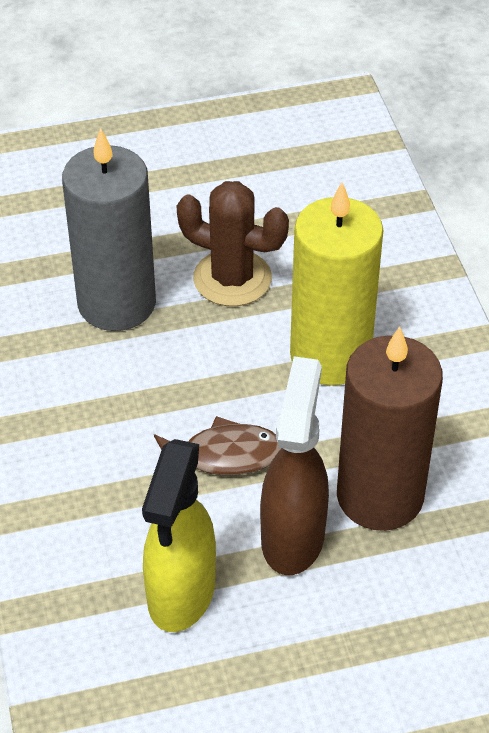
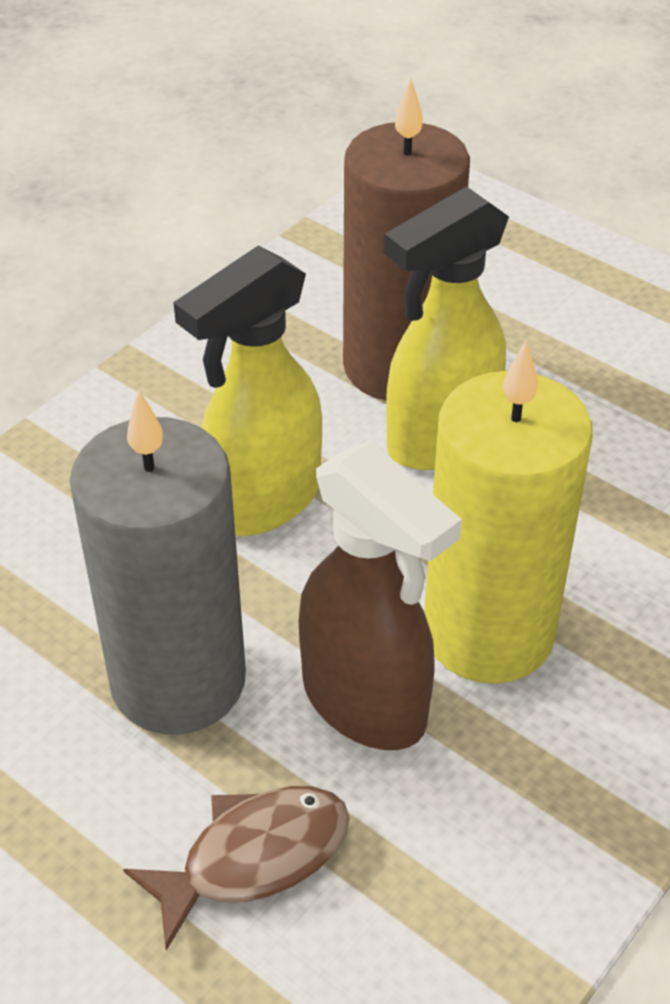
brown cactus: 1 -> 0
yellow spray bottle: 1 -> 2

